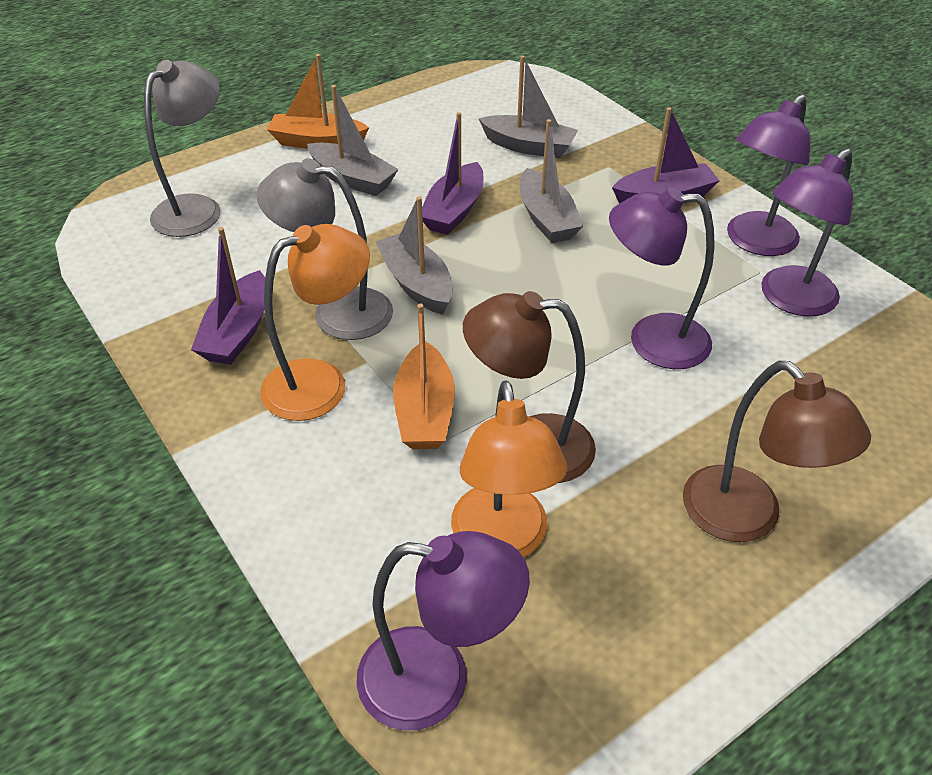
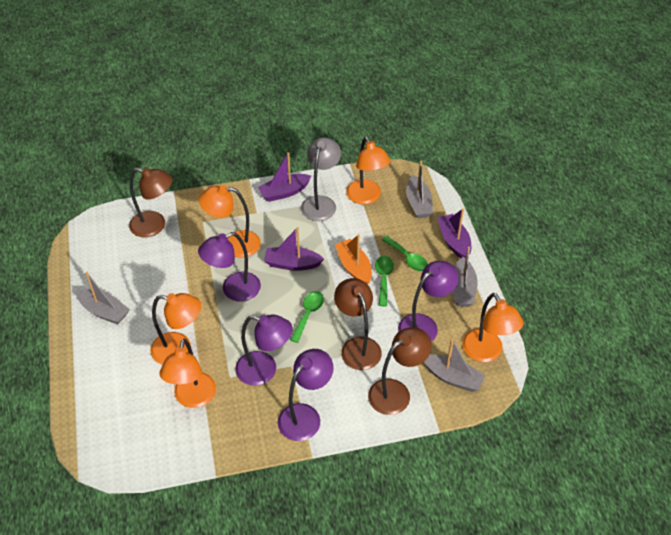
brown lamp: 2 -> 3
green spoon: 0 -> 3
grey lamp: 2 -> 1
orange boat: 2 -> 1
orange lamp: 2 -> 5

